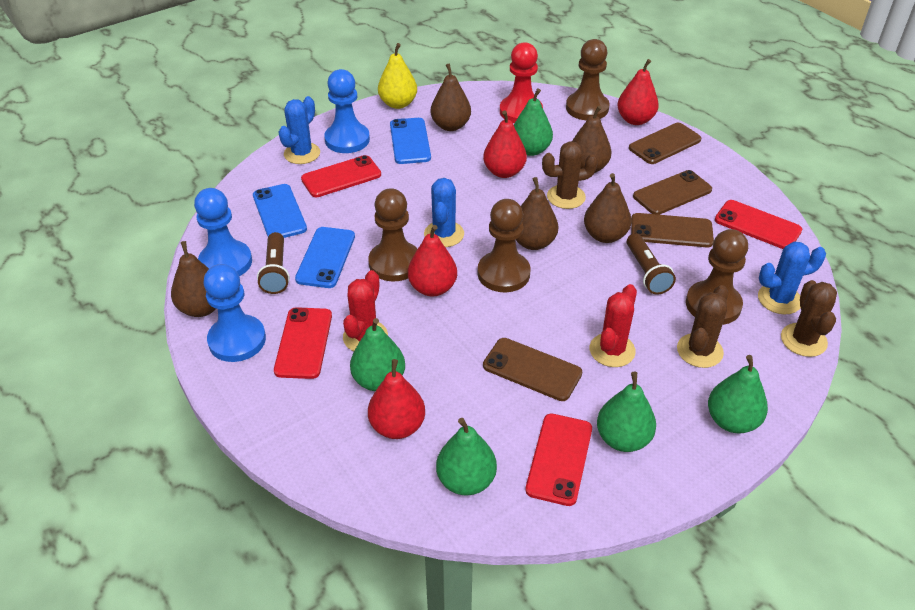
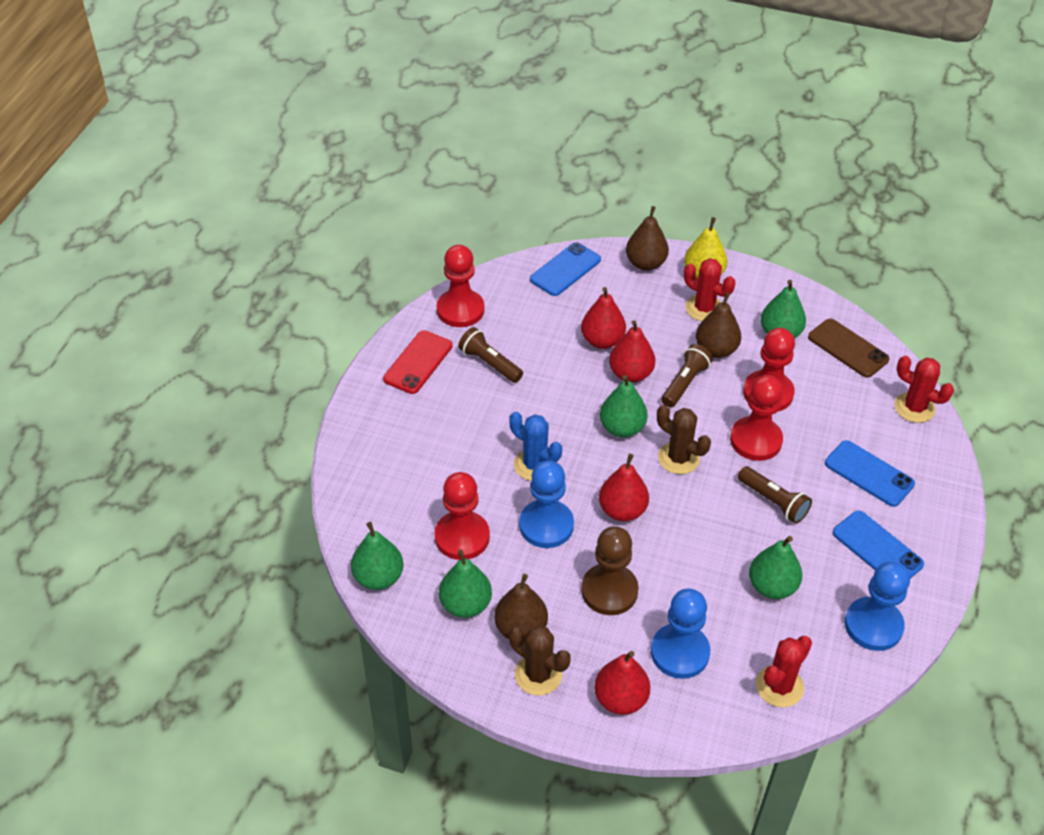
blue cactus: 3 -> 1
brown cactus: 3 -> 2
brown flashlight: 2 -> 3
brown pawn: 4 -> 1
brown pear: 5 -> 3
brown phone: 4 -> 1
red cactus: 2 -> 3
red pawn: 1 -> 4
red phone: 4 -> 1

